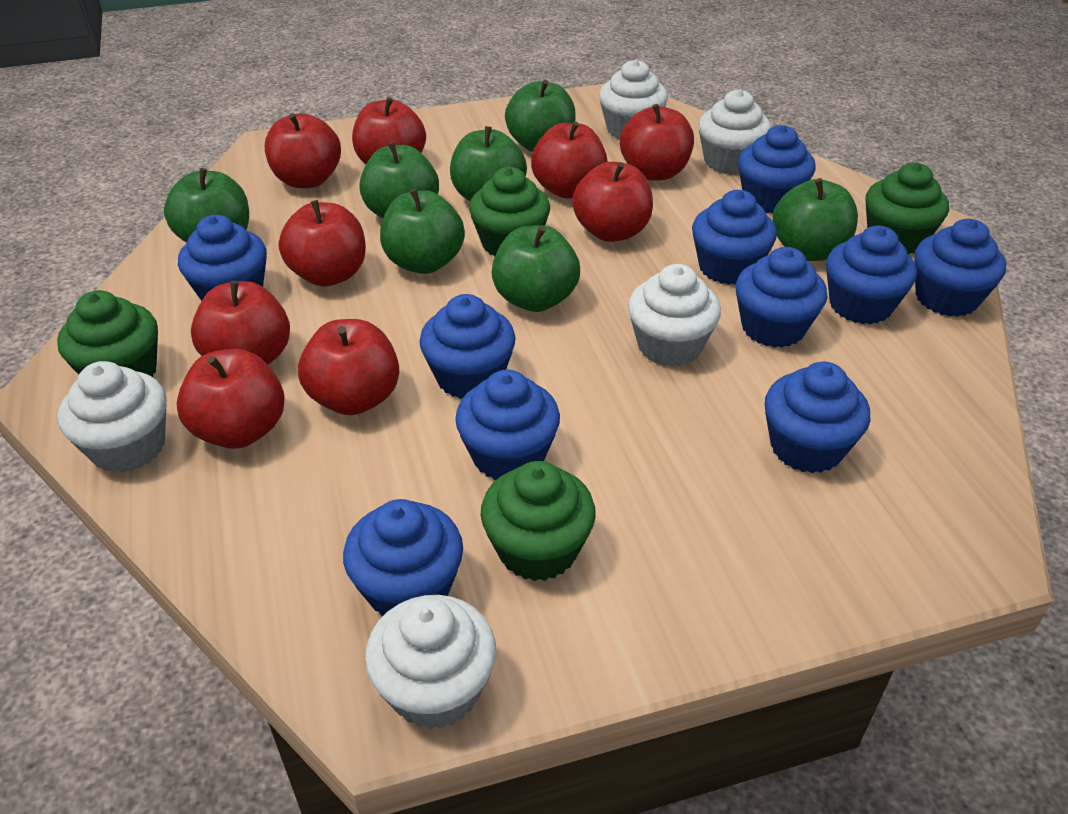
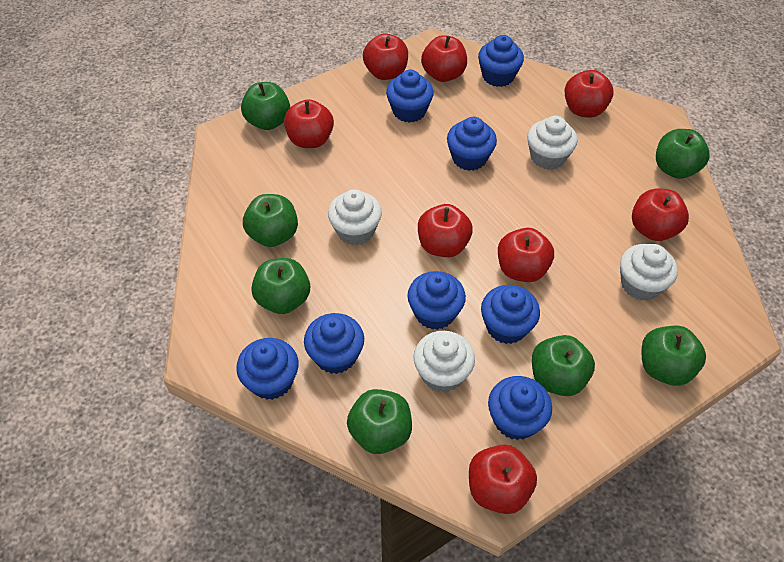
blue cupcake: 10 -> 8
green cupcake: 4 -> 0
red apple: 9 -> 8
white cupcake: 5 -> 4

